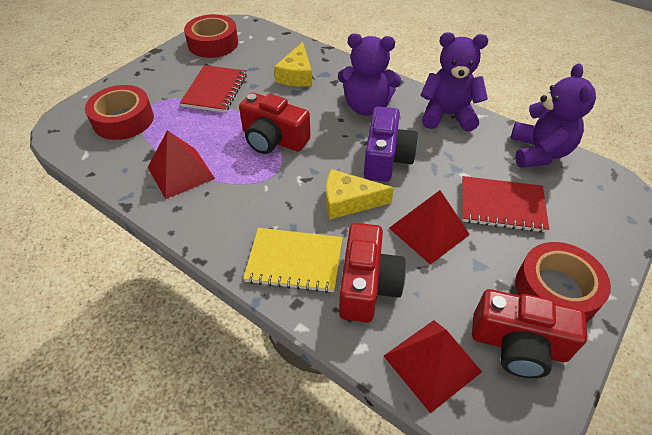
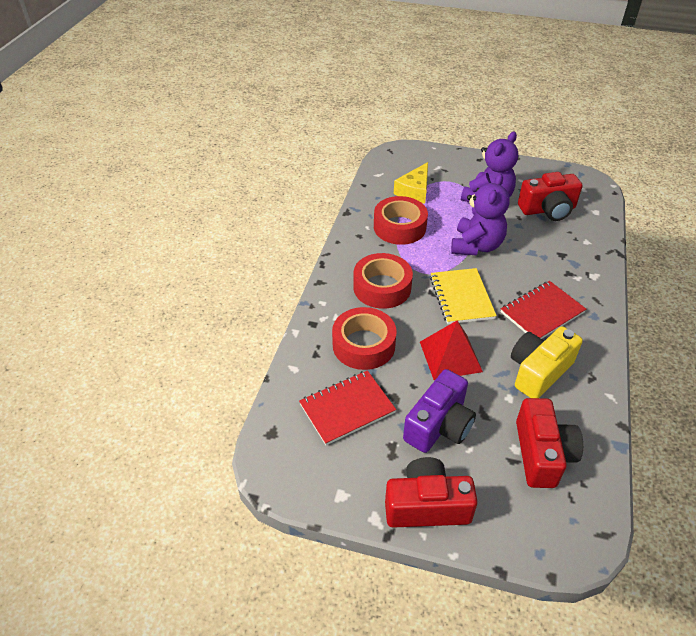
purple teddy bear: 3 -> 2
red pyramid: 3 -> 1
yellow camera: 0 -> 1
yellow cheese: 2 -> 1

